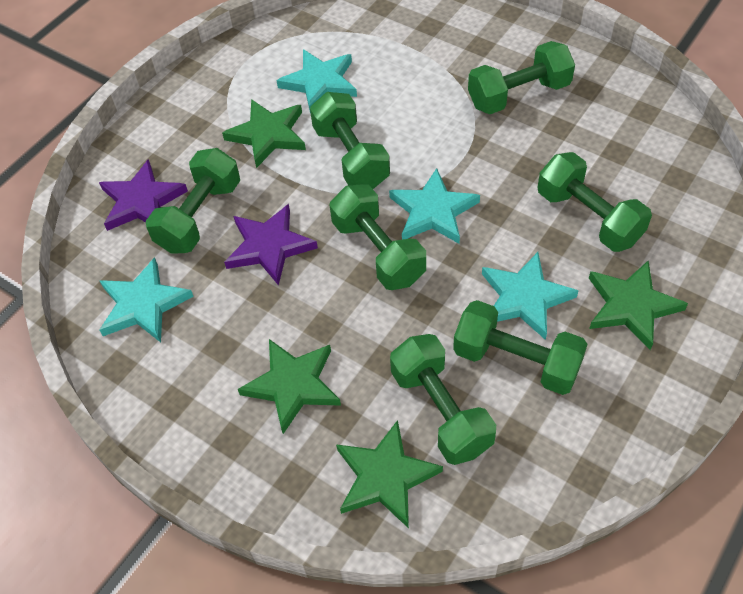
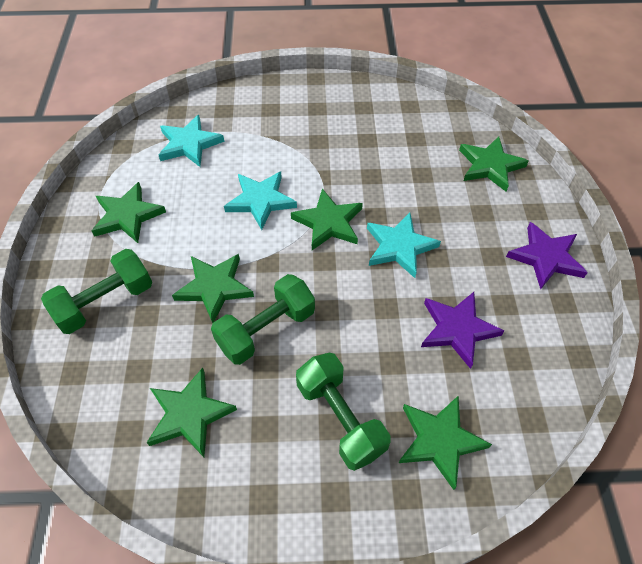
green dumbbell: 7 -> 3
green star: 4 -> 6
turquoise star: 4 -> 3

